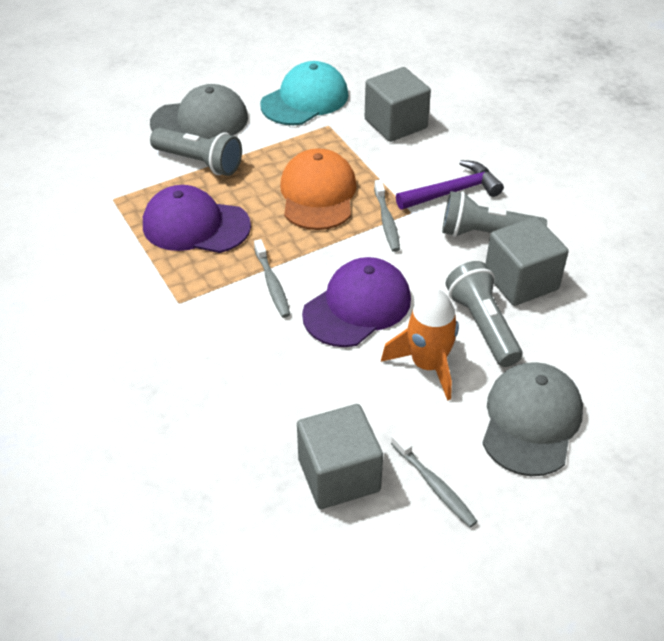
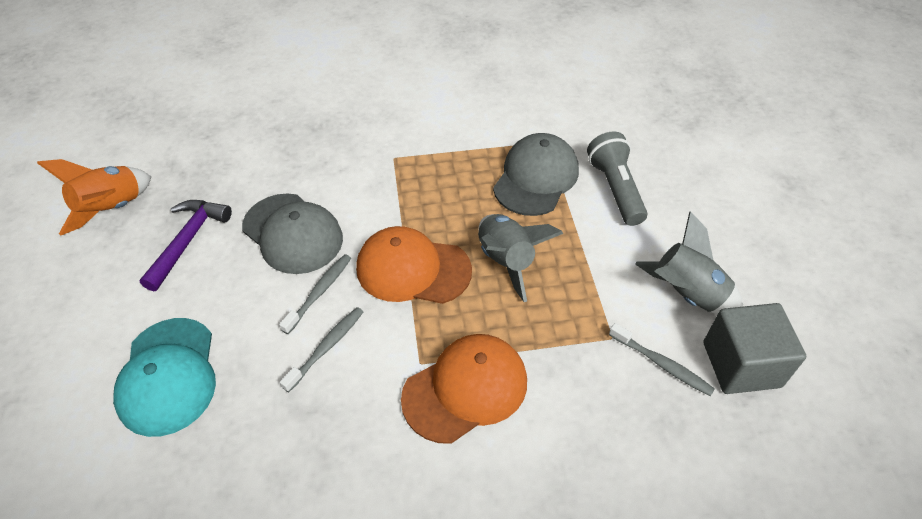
grey cube: 3 -> 1
grey flashlight: 3 -> 1
grey rocket: 0 -> 2
orange cap: 1 -> 2
purple cap: 2 -> 0

